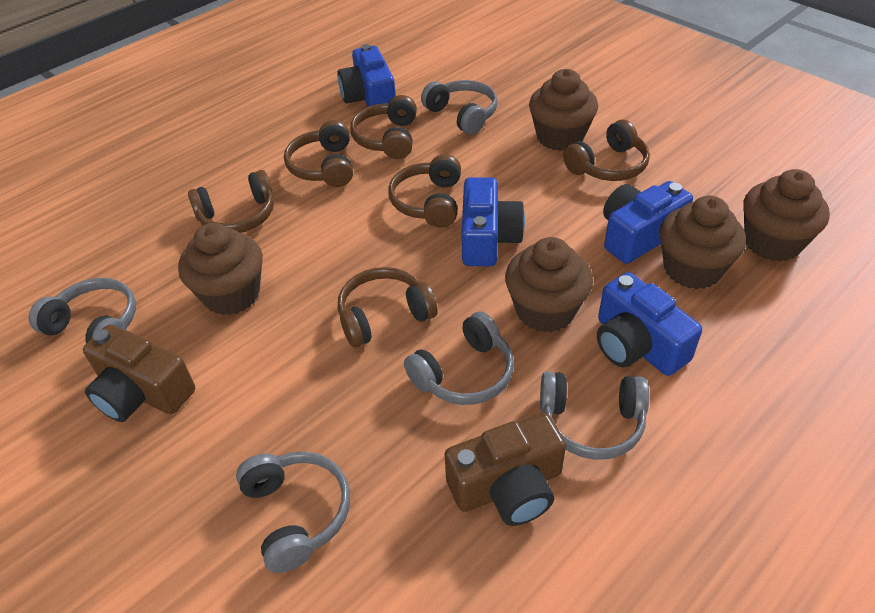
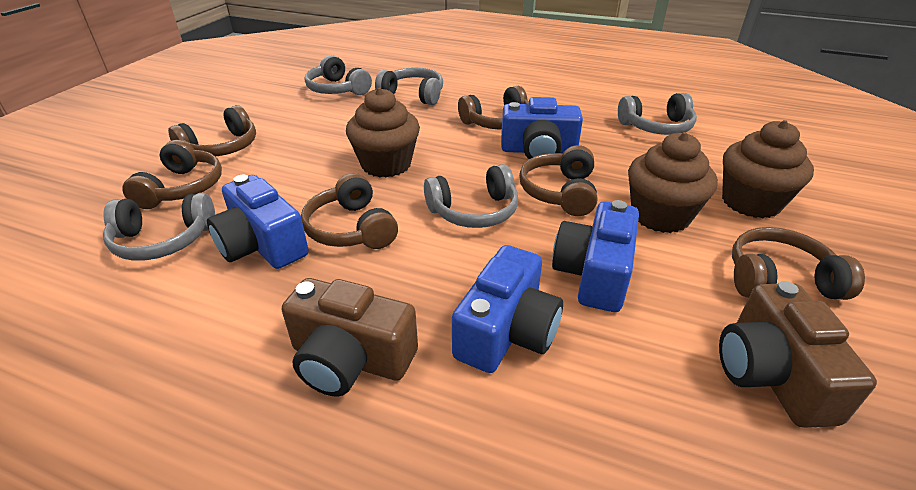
brown cupcake: 5 -> 3

